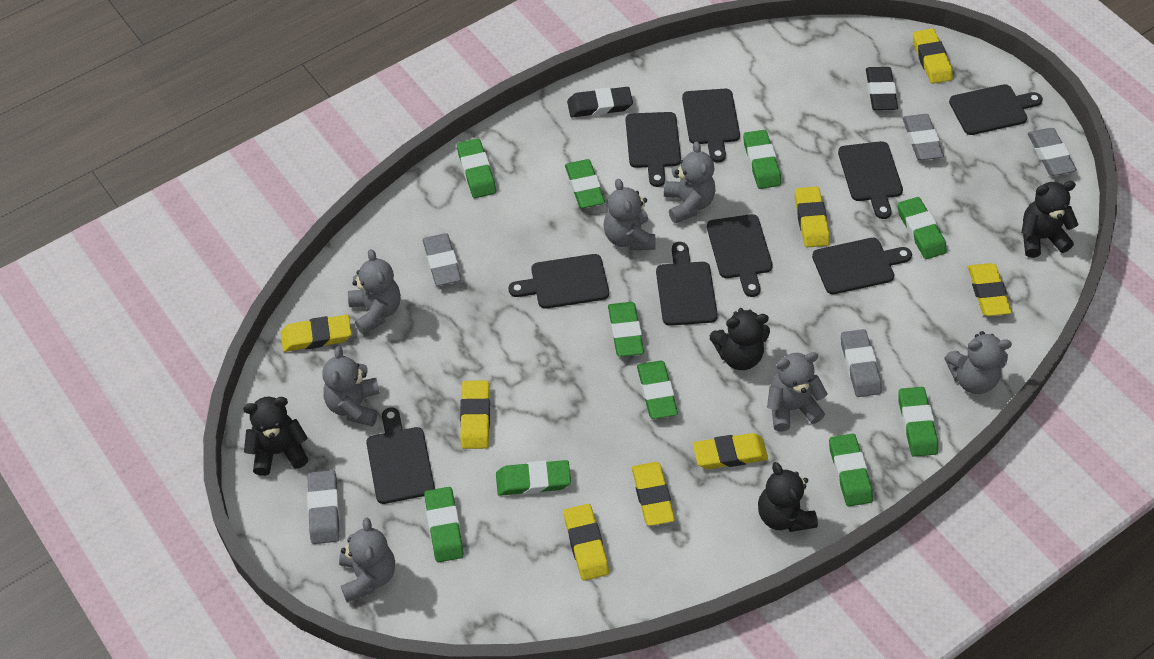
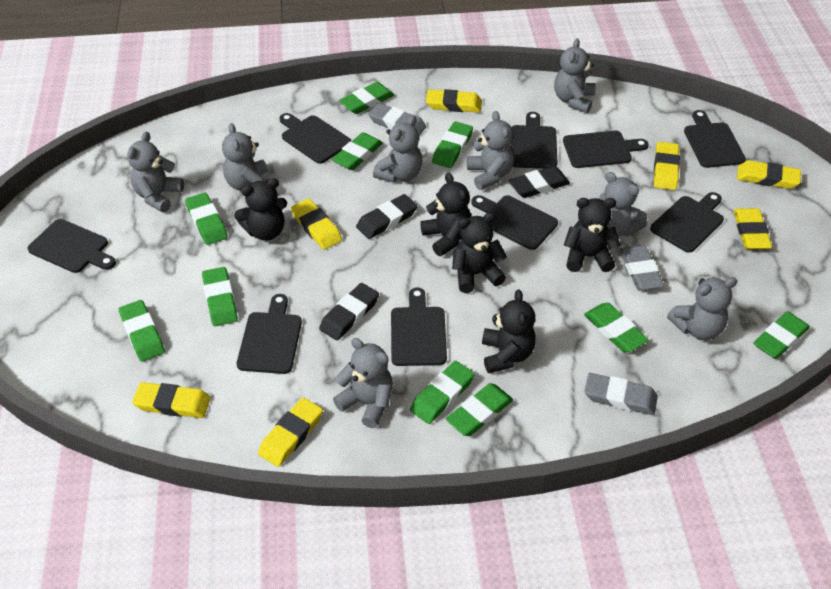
black eraser: 2 -> 3
black teddy bear: 4 -> 5
grey eraser: 5 -> 3
grey teddy bear: 7 -> 8
yellow eraser: 8 -> 7

